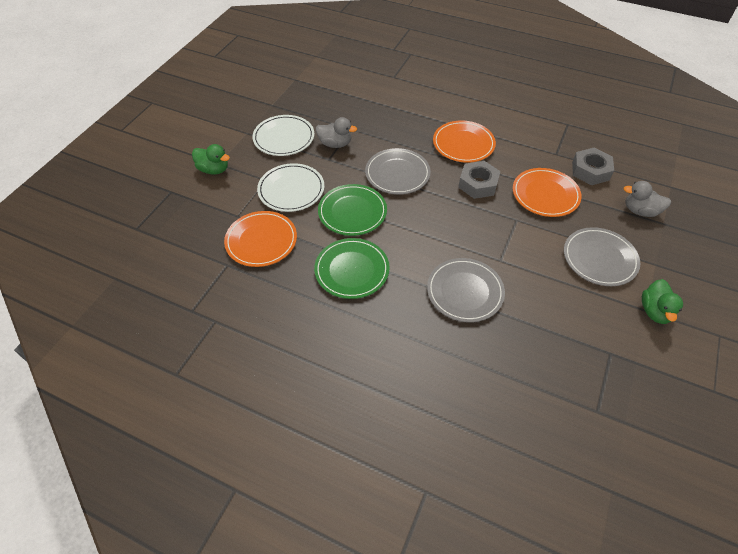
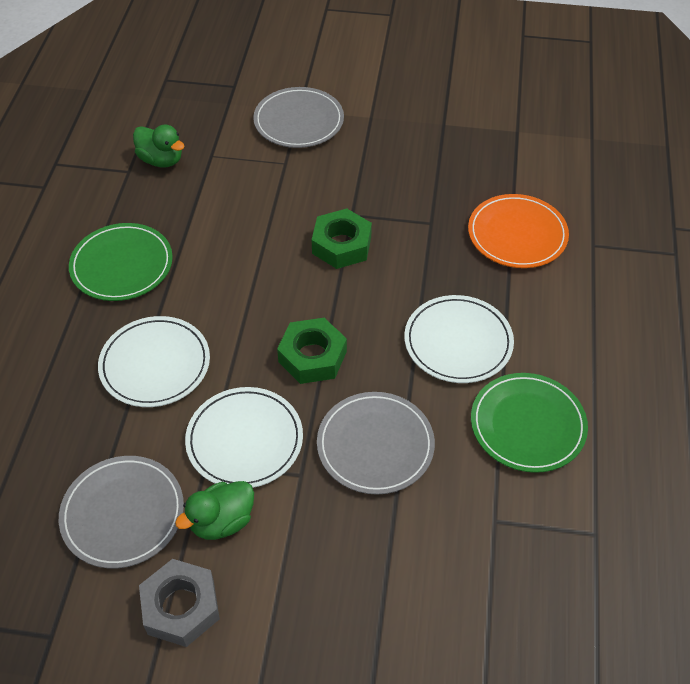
green nut: 0 -> 2
grey duck: 2 -> 0
grey nut: 2 -> 1
orange plate: 3 -> 1
white plate: 2 -> 3

